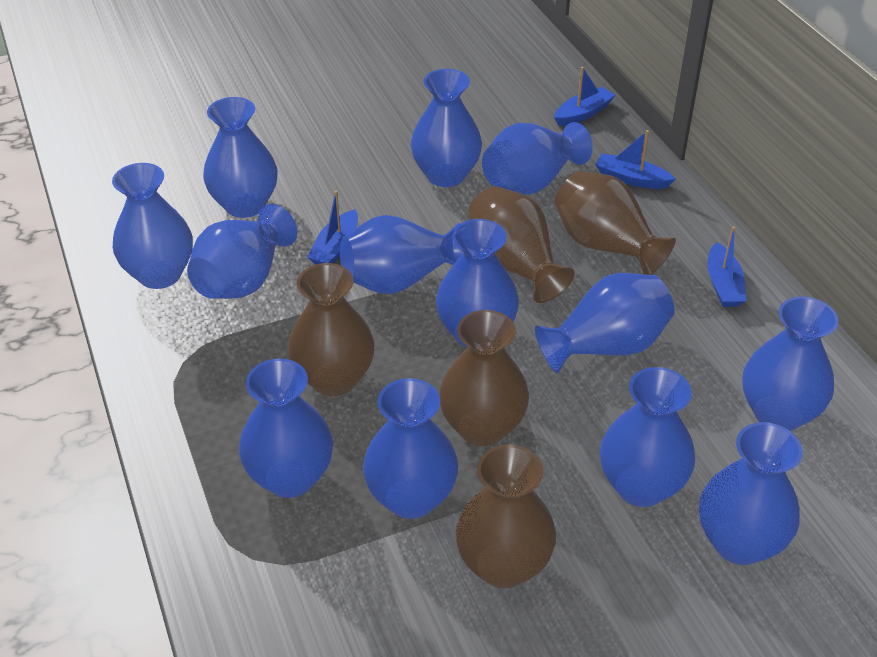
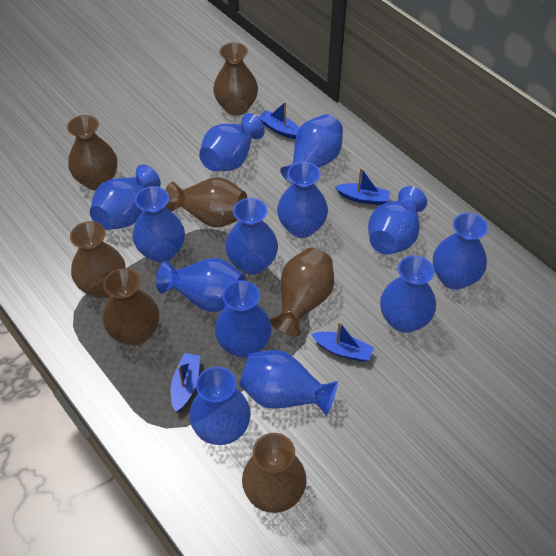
brown vase: 5 -> 7

